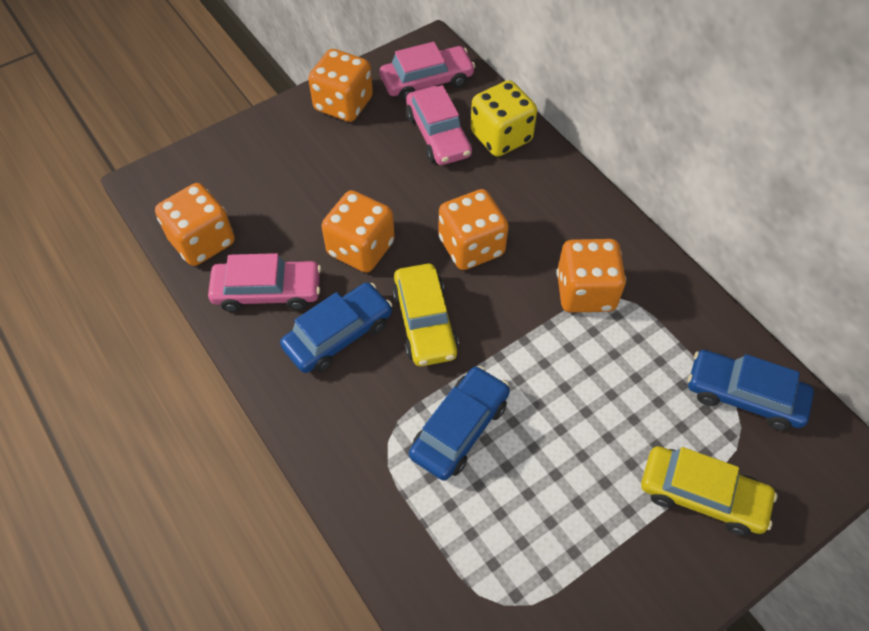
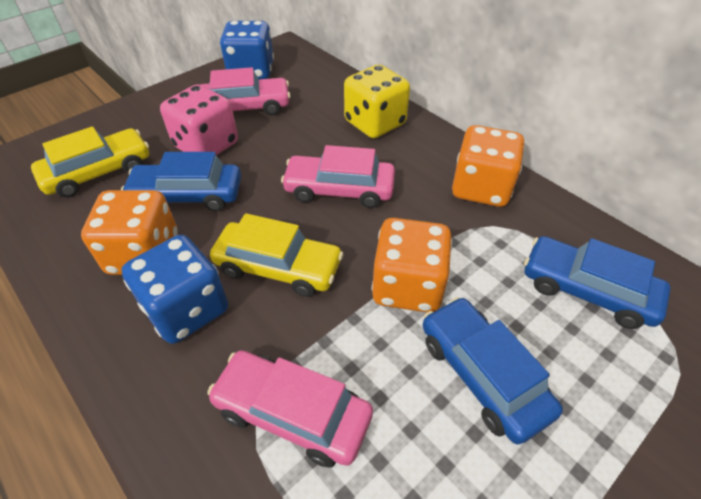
blue dice: 0 -> 2
orange dice: 5 -> 3
pink dice: 0 -> 1

